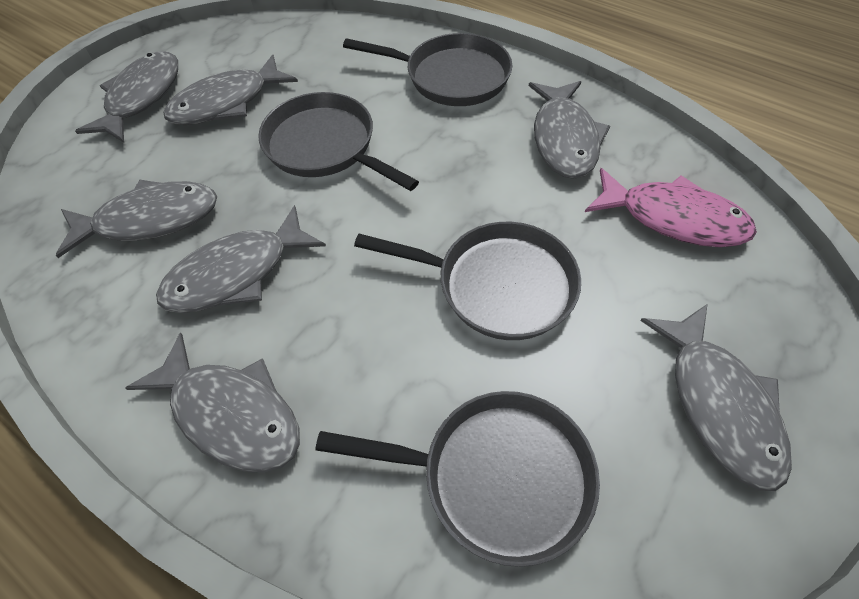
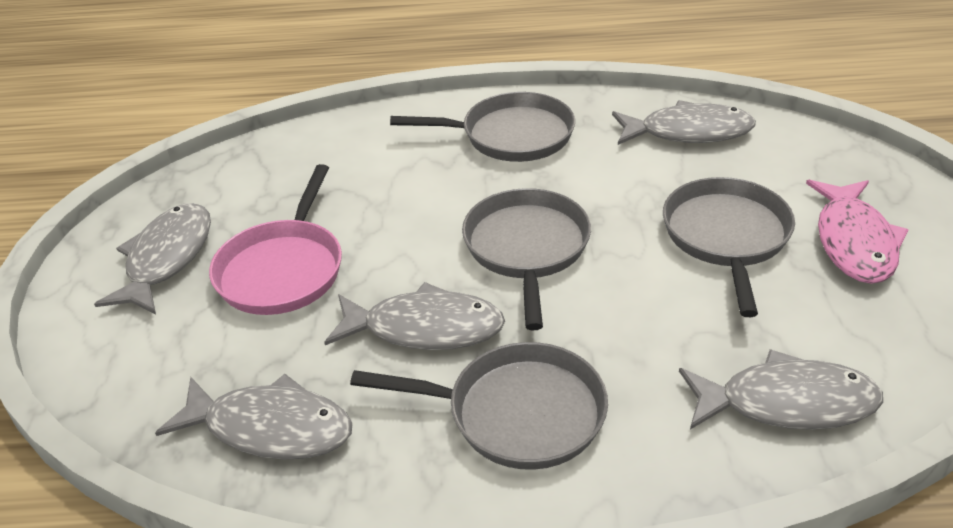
grey fish: 7 -> 5
pink pan: 0 -> 1

